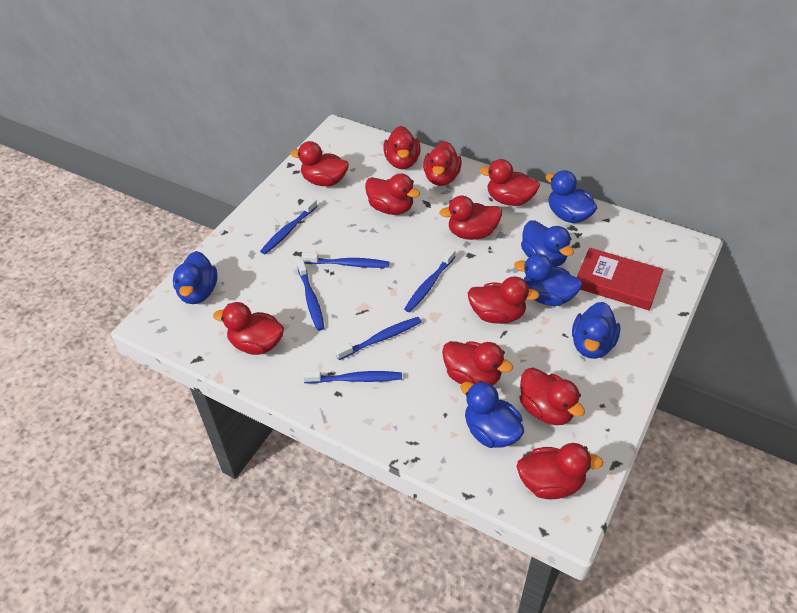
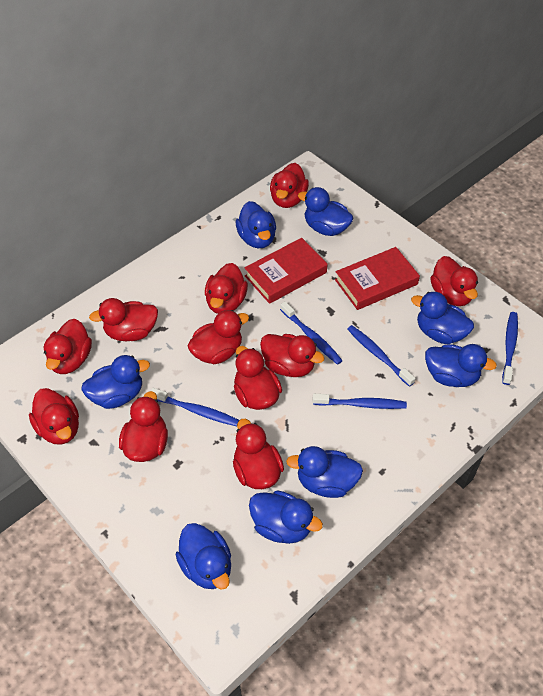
blue duck: 6 -> 8
blue toothbrush: 6 -> 5
red book: 1 -> 2

